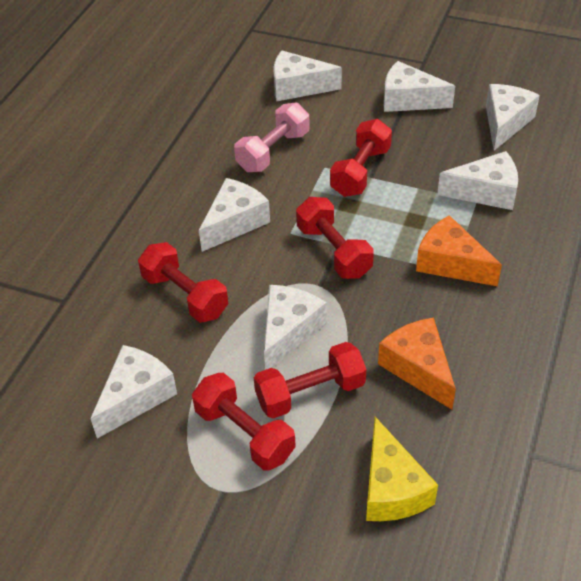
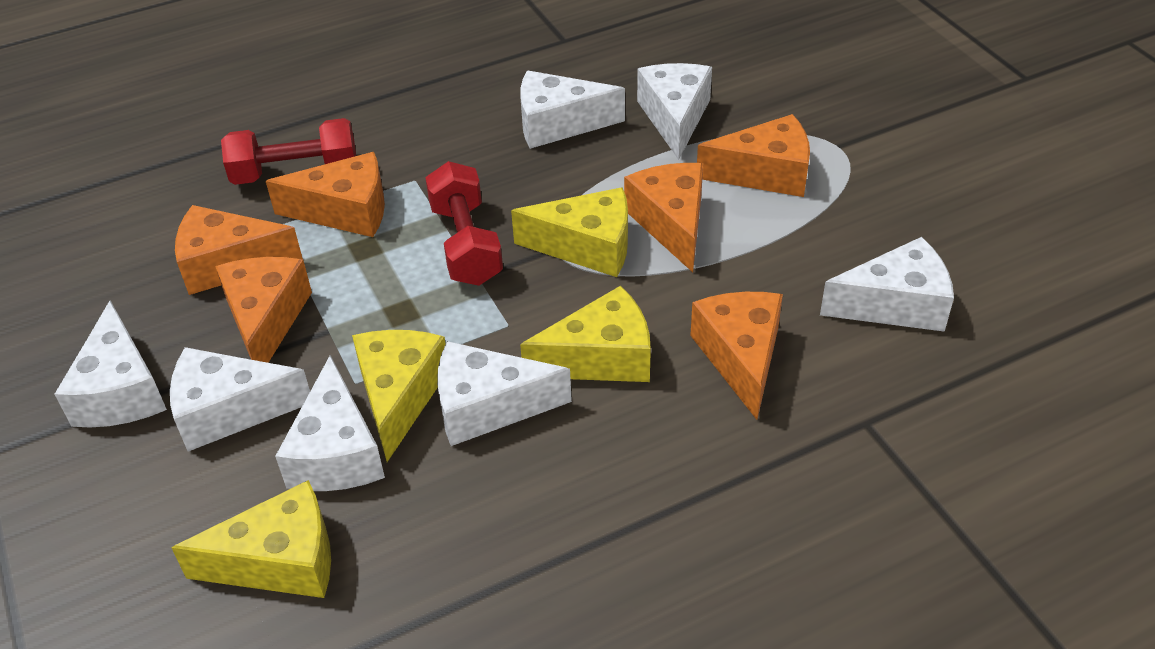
orange cheese: 2 -> 6
pink dumbbell: 1 -> 0
red dumbbell: 5 -> 2
yellow cheese: 1 -> 4

